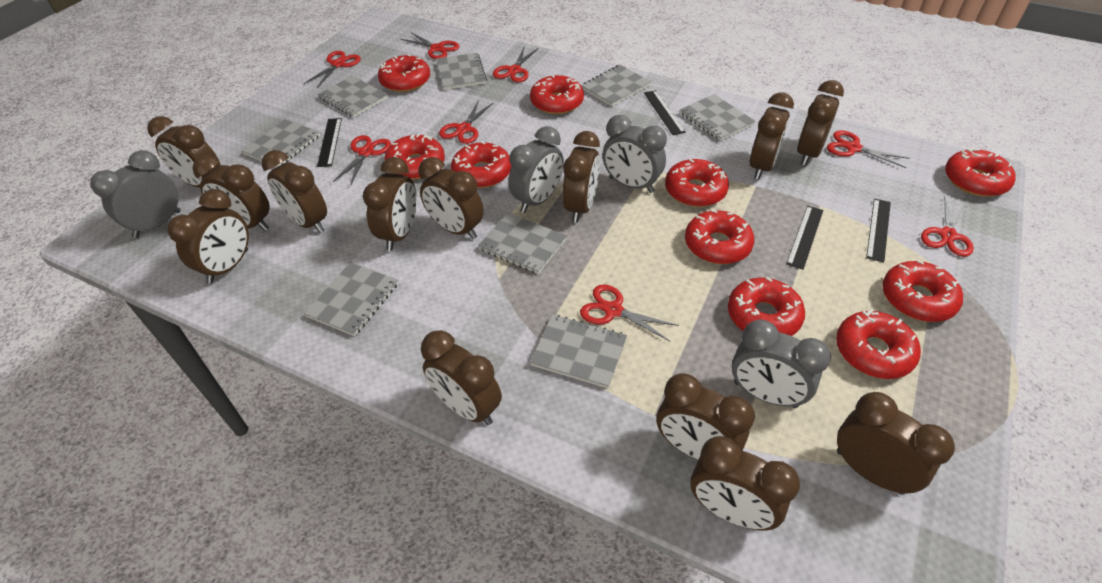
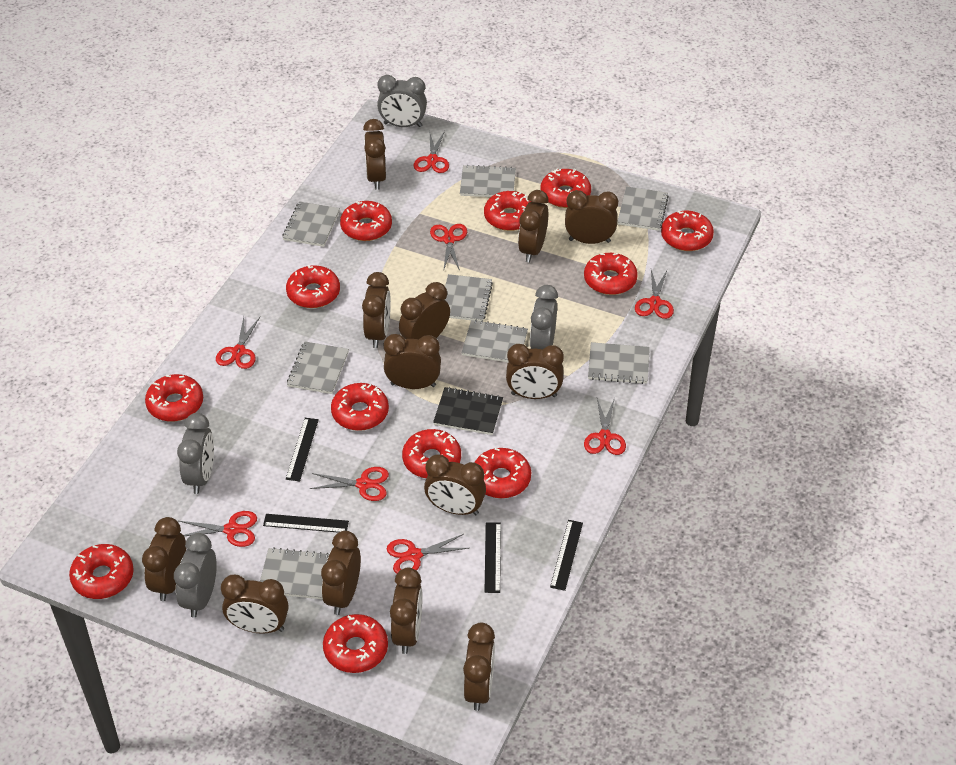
black notebook: 0 -> 1
red donut: 10 -> 12

